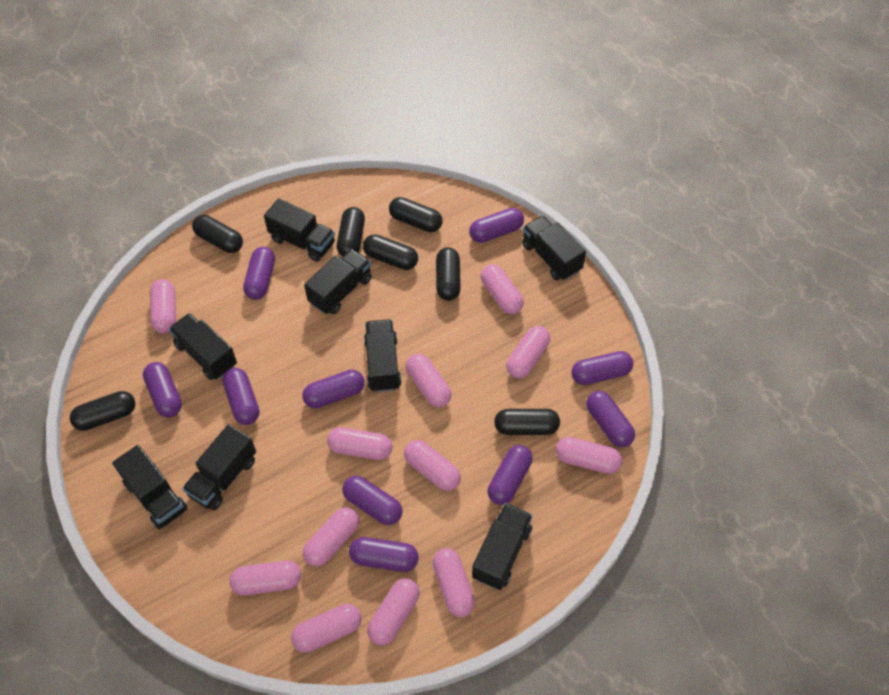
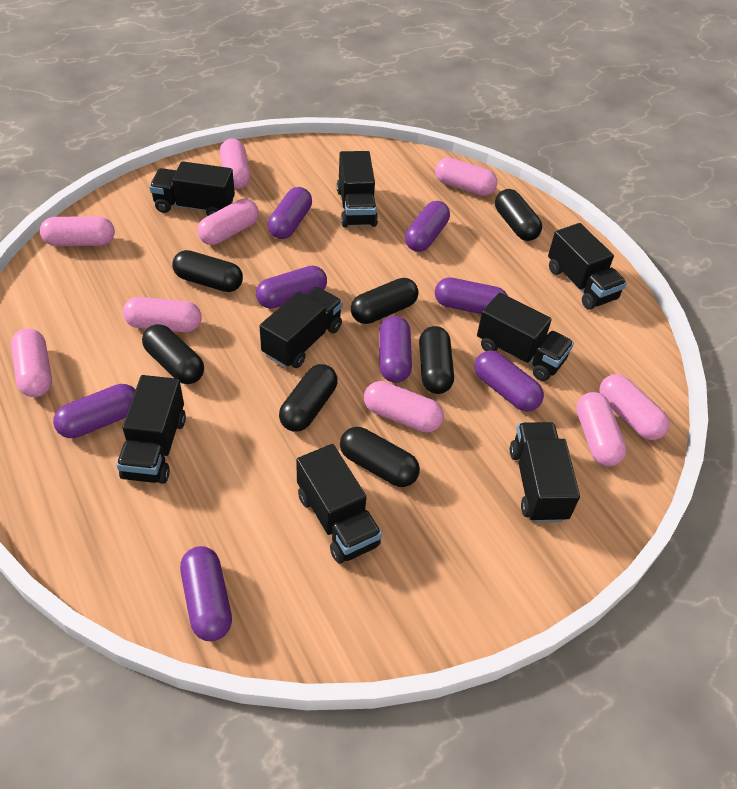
pink capsule: 12 -> 9
purple capsule: 10 -> 8

